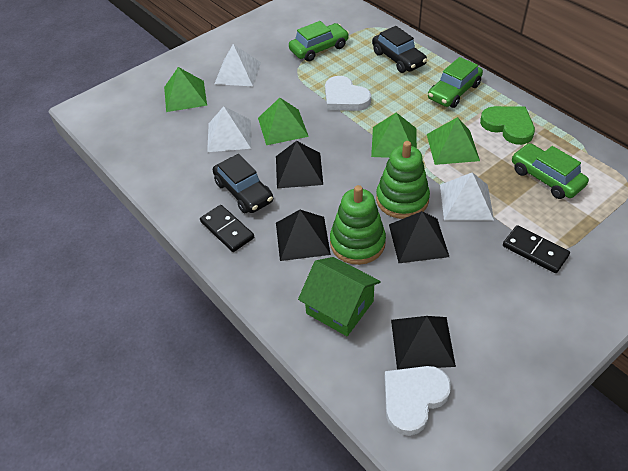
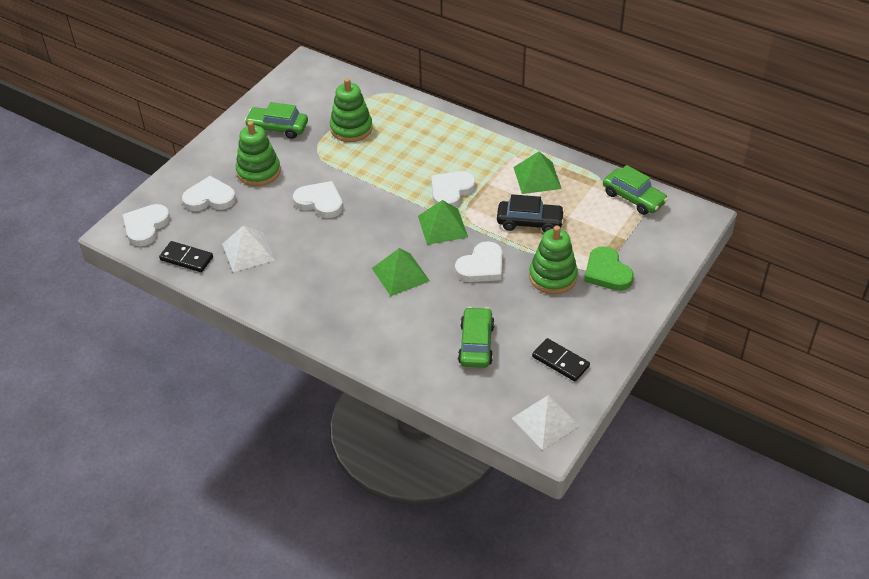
black car: 2 -> 1
black pyramid: 4 -> 0
green house: 1 -> 0
green pyramid: 4 -> 3
green stacking toy: 2 -> 3
white heart: 2 -> 5
white pyramid: 3 -> 2

